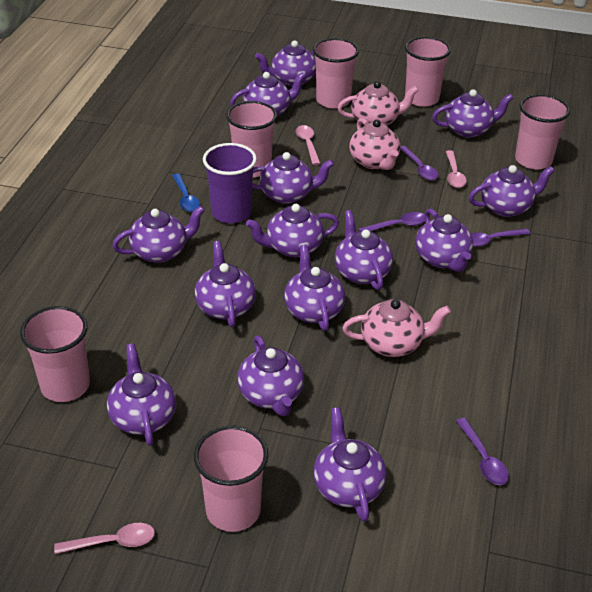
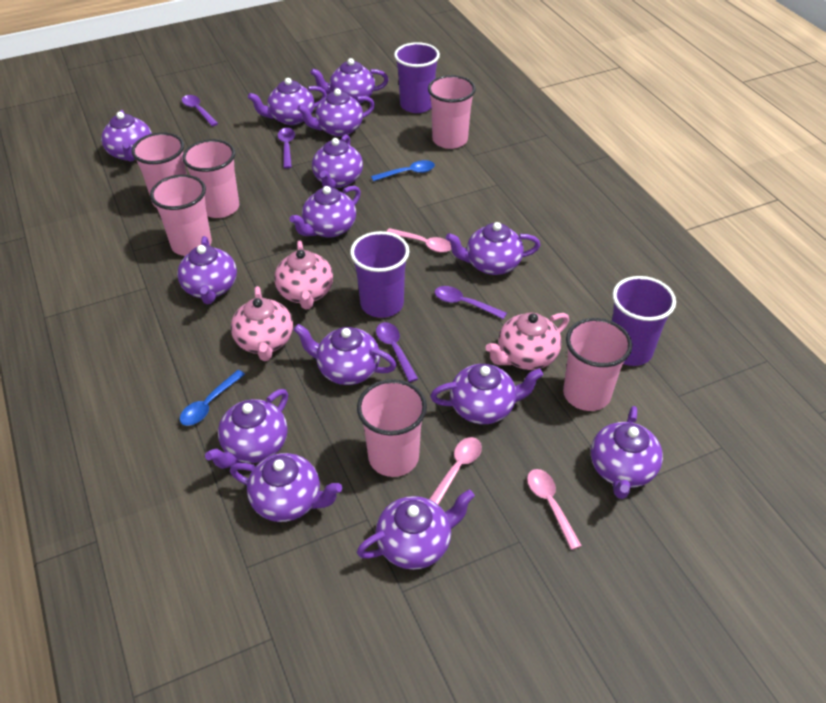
blue spoon: 1 -> 2
purple cup: 1 -> 3

